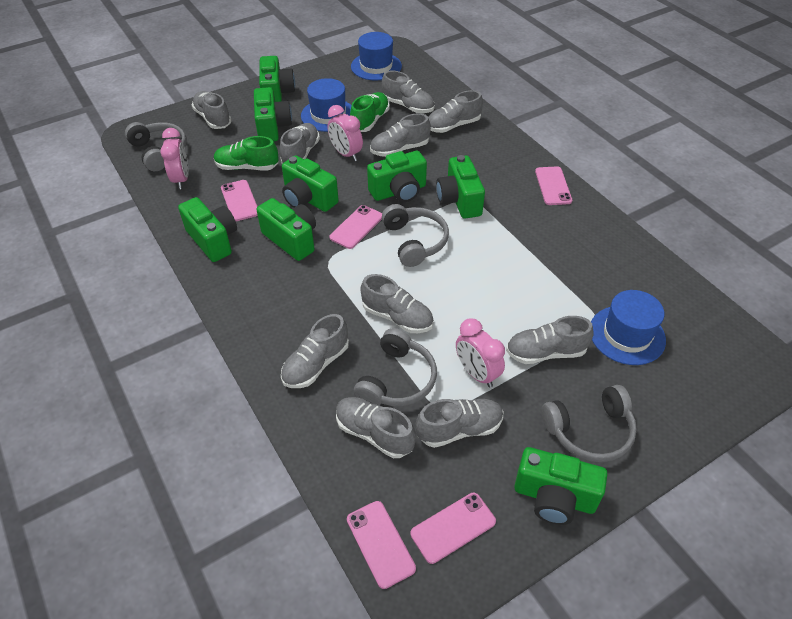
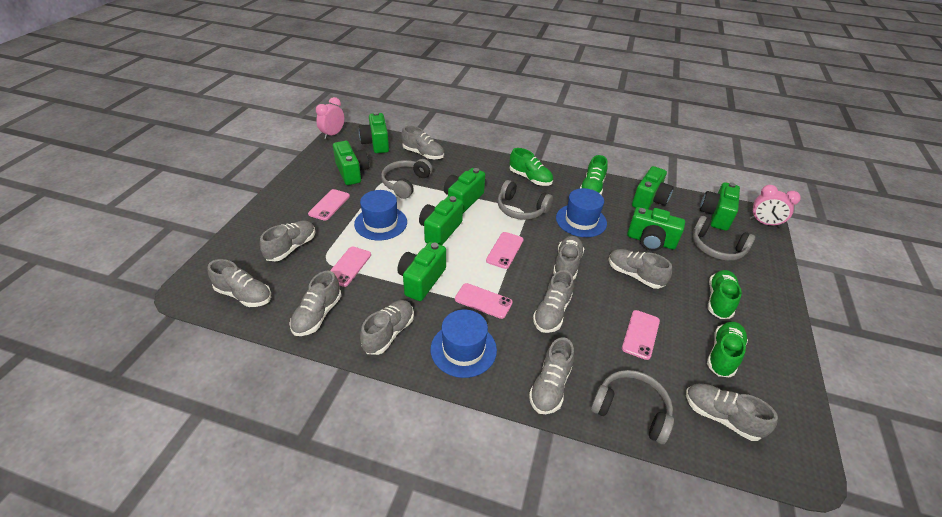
green shoe: 2 -> 4
pink clock: 3 -> 2

